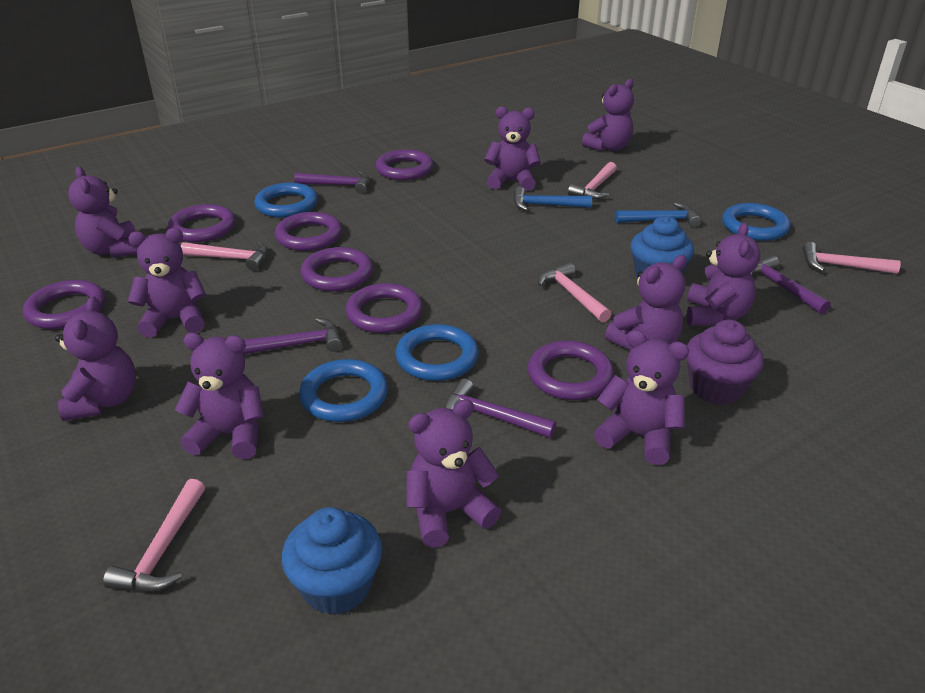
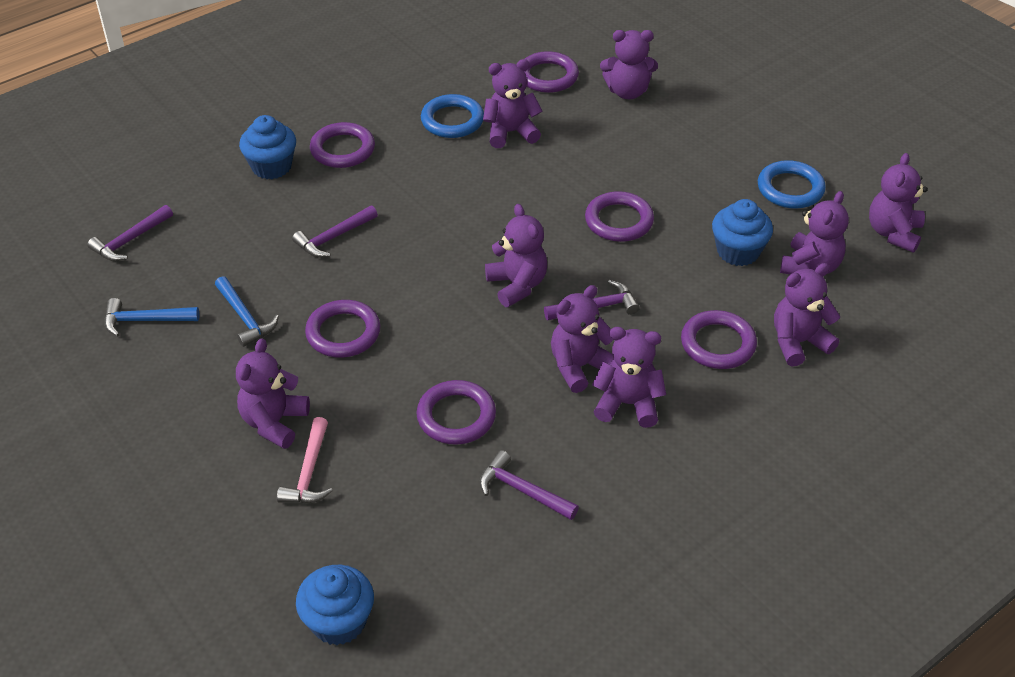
blue cupcake: 2 -> 3
blue ring: 4 -> 2
pink hammer: 5 -> 1
purple cupcake: 1 -> 0
purple ring: 7 -> 6
purple teddy bear: 10 -> 9

